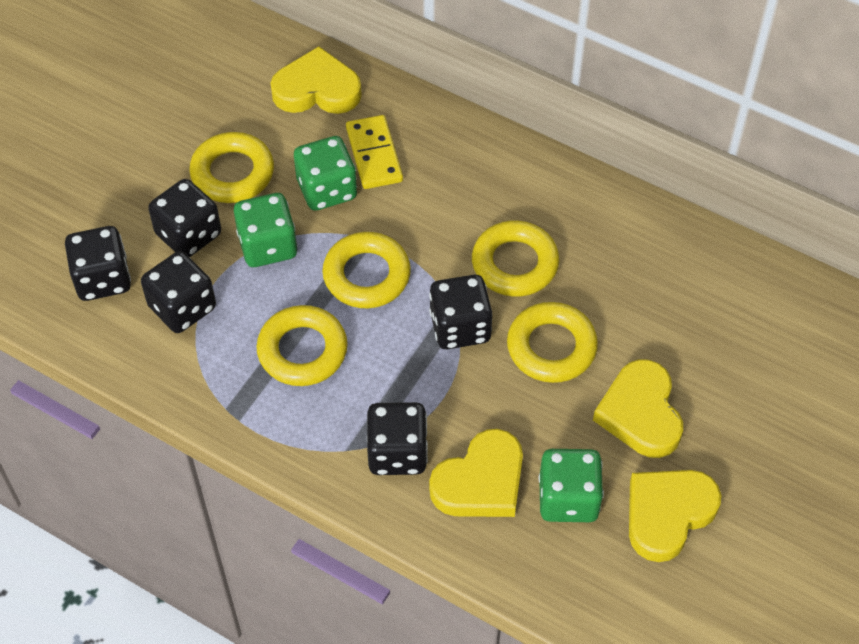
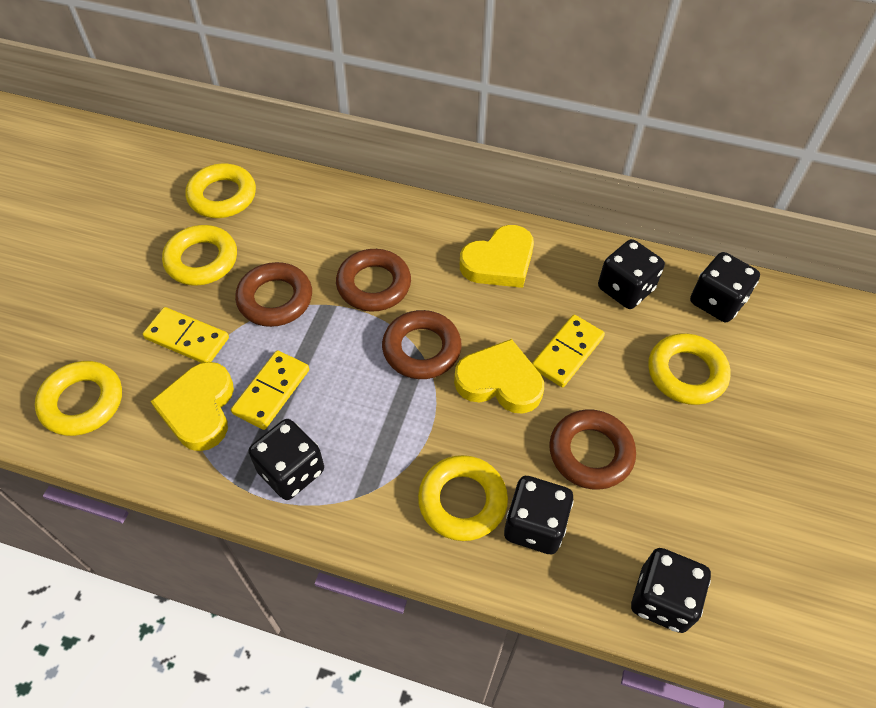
brown ring: 0 -> 4
green dice: 3 -> 0
yellow domino: 1 -> 3
yellow heart: 4 -> 3

